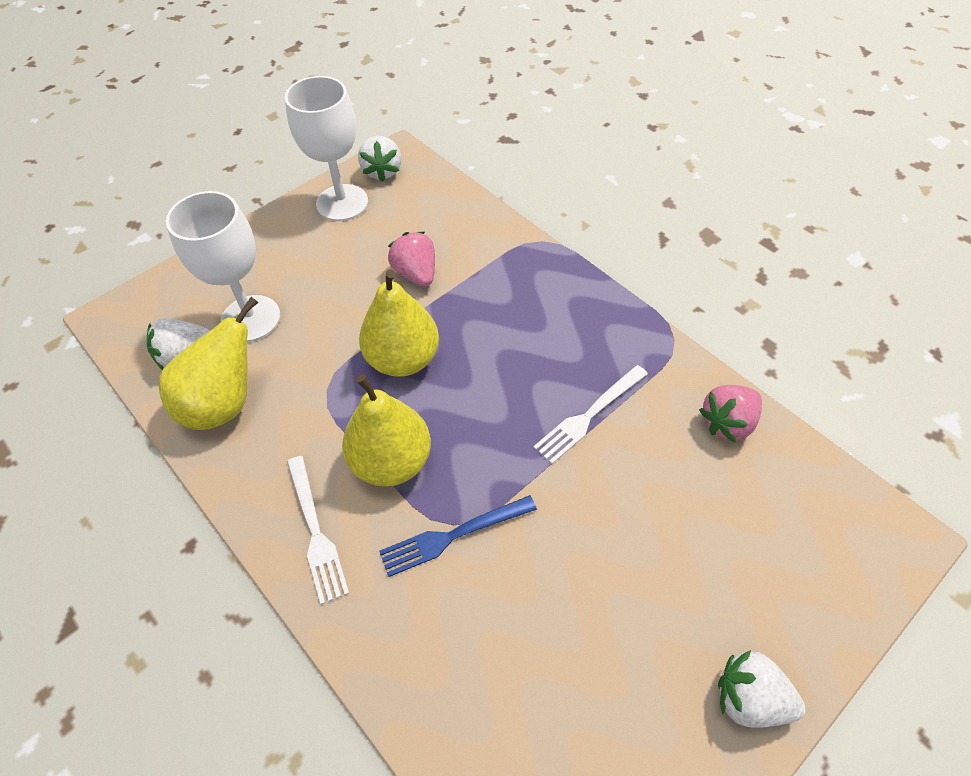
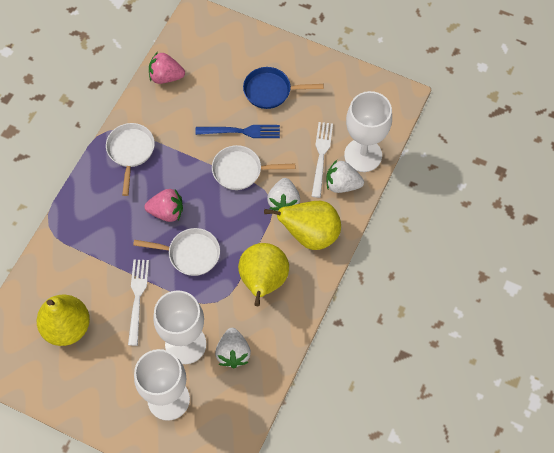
blue pan: 0 -> 1
white goblet: 2 -> 3
white pan: 0 -> 3

